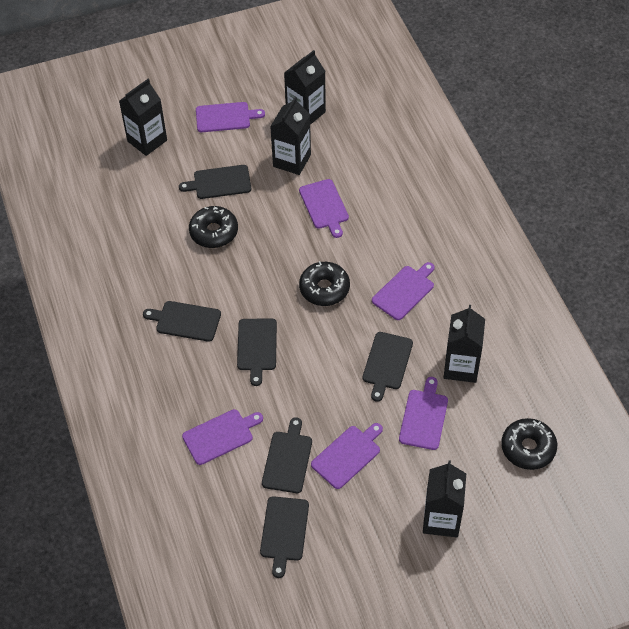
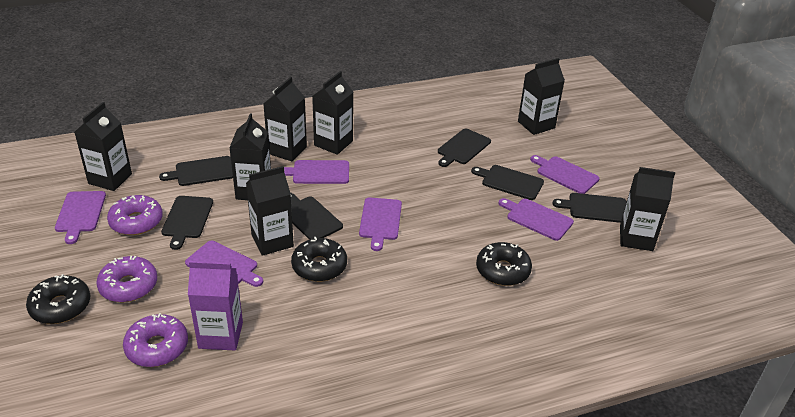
black carton: 5 -> 7
purple carton: 0 -> 1
purple donut: 0 -> 3

